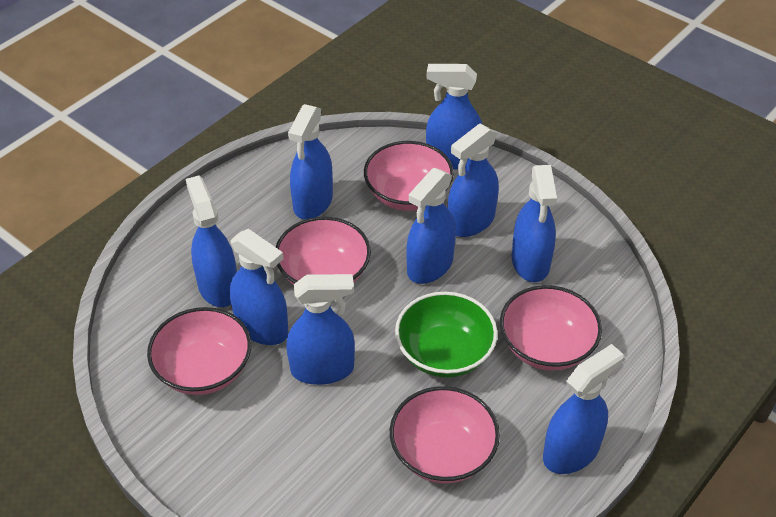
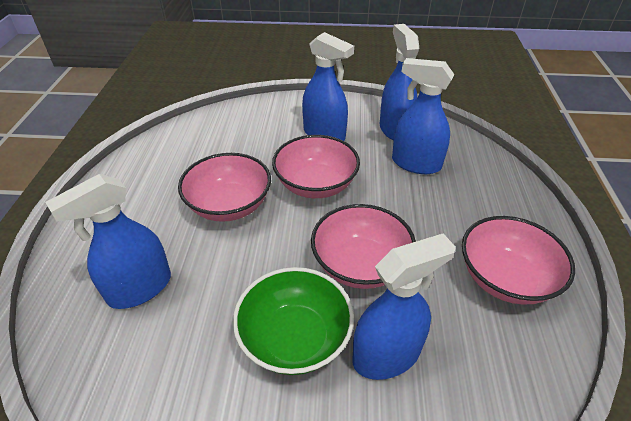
blue spray bottle: 9 -> 5
pink bowl: 5 -> 4

